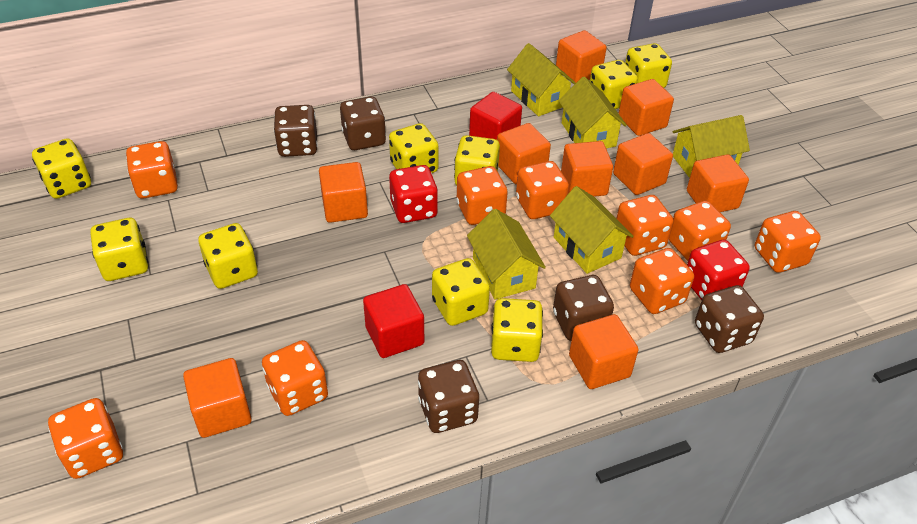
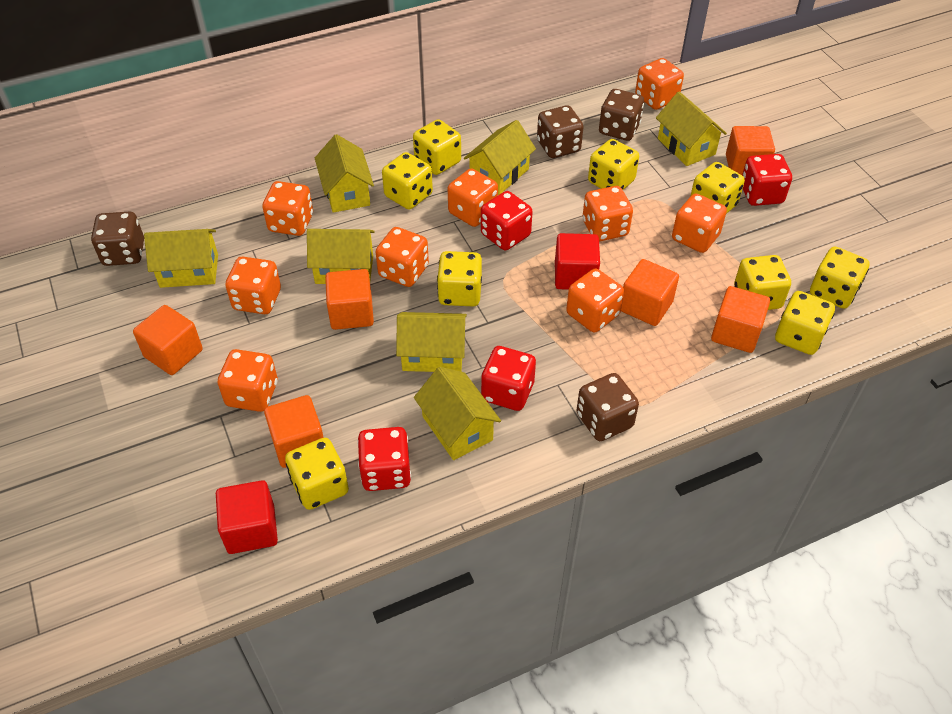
brown dice: 5 -> 4
orange cube: 9 -> 6
red dice: 2 -> 4
yellow house: 5 -> 7

